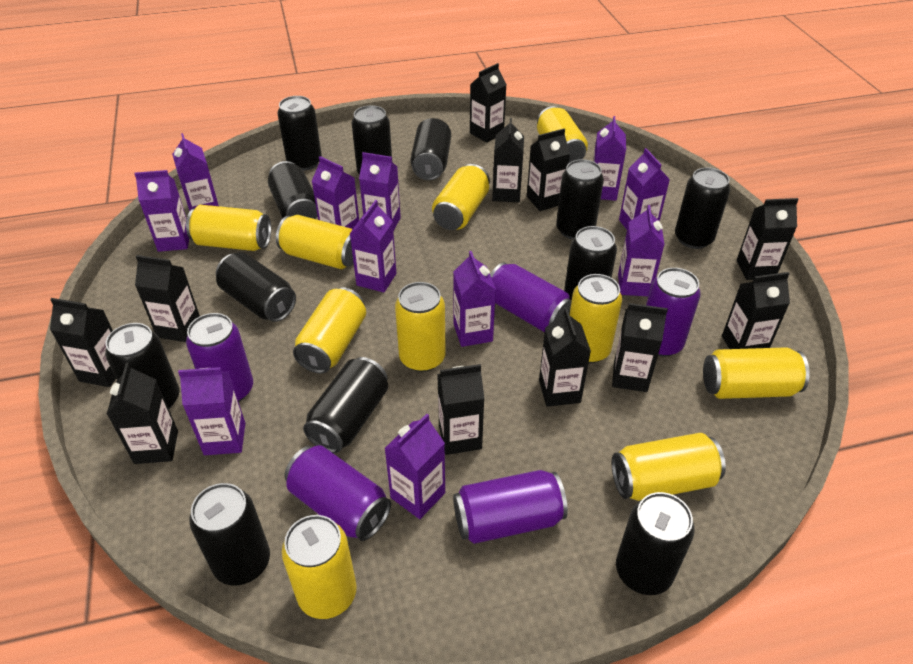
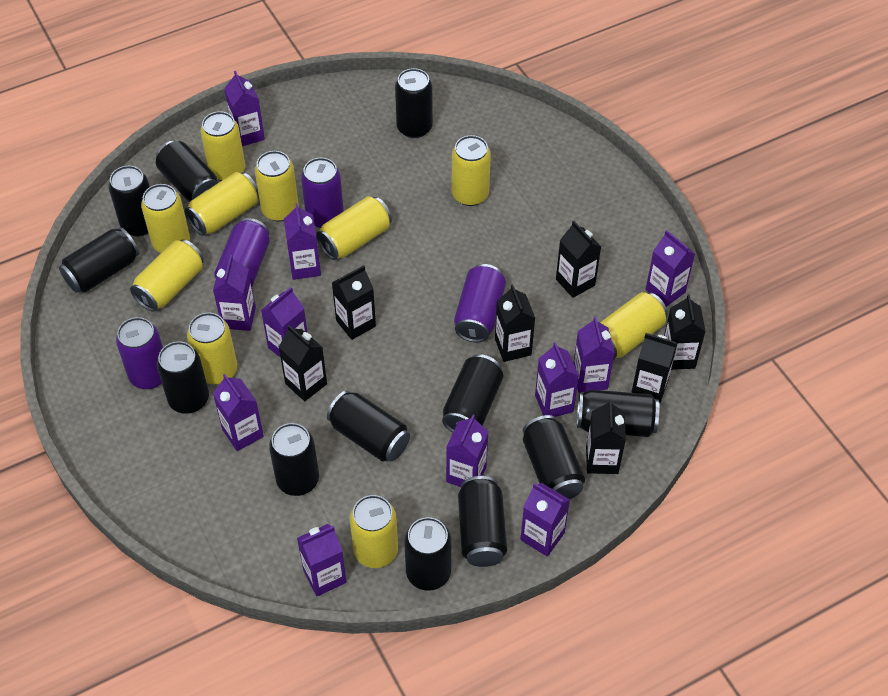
black carton: 11 -> 7
purple can: 5 -> 4

